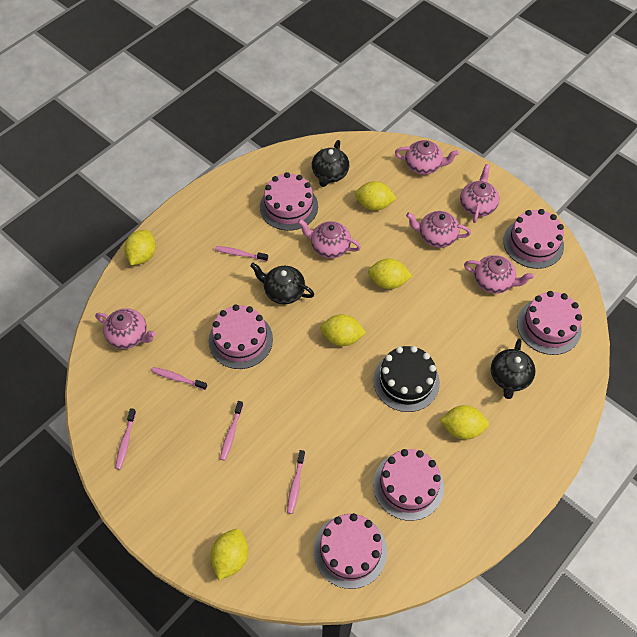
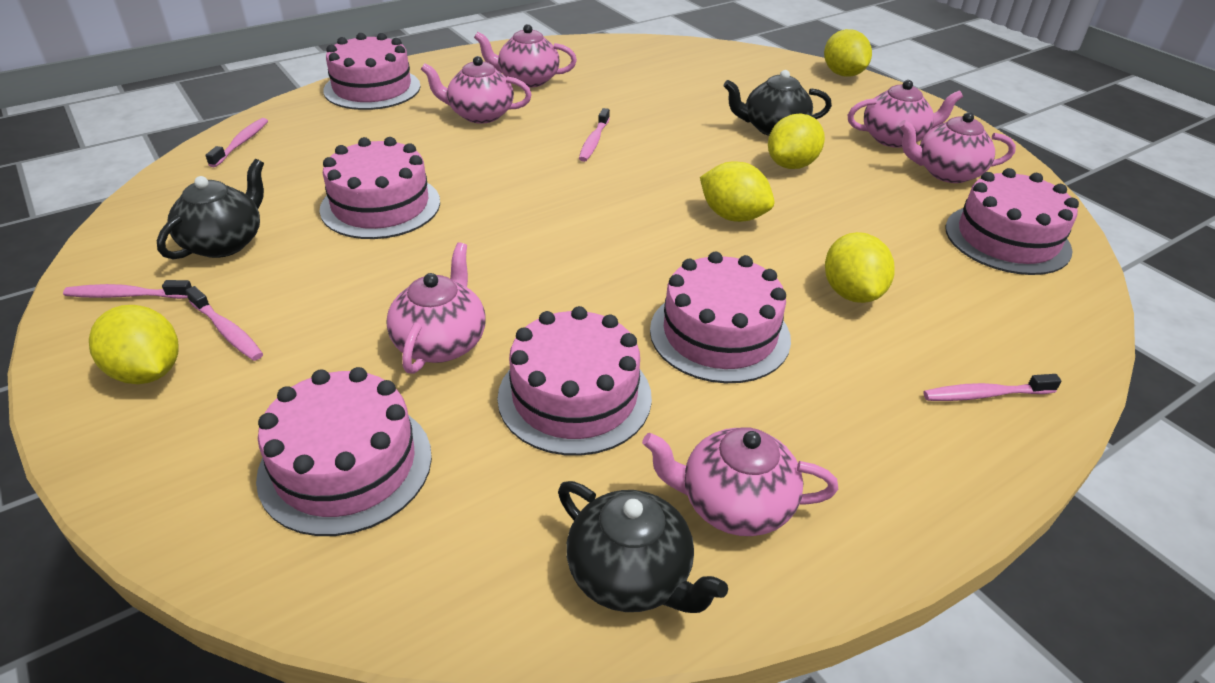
black cake: 1 -> 0
yellow lemon: 6 -> 5

